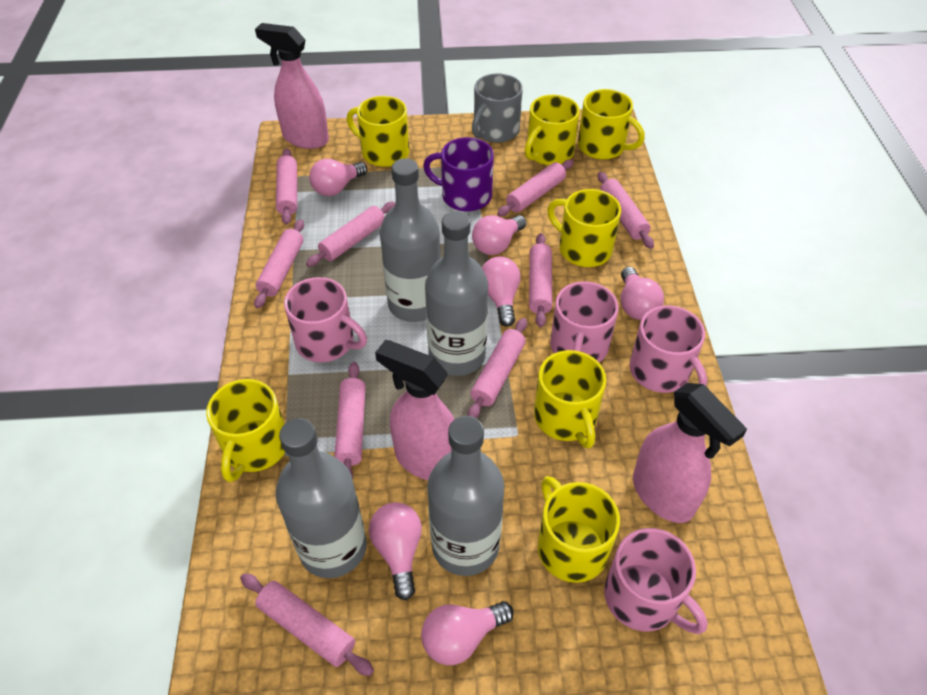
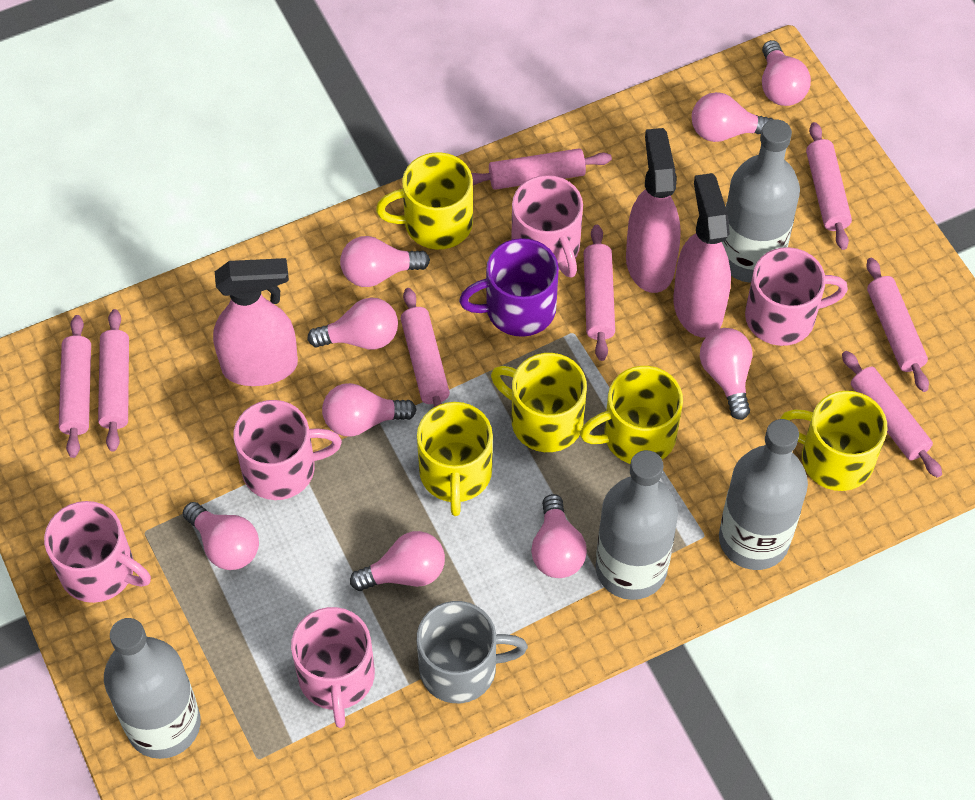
pink light bulb: 6 -> 9
pink mug: 4 -> 5
pink rolling pin: 9 -> 8
yellow mug: 7 -> 5

